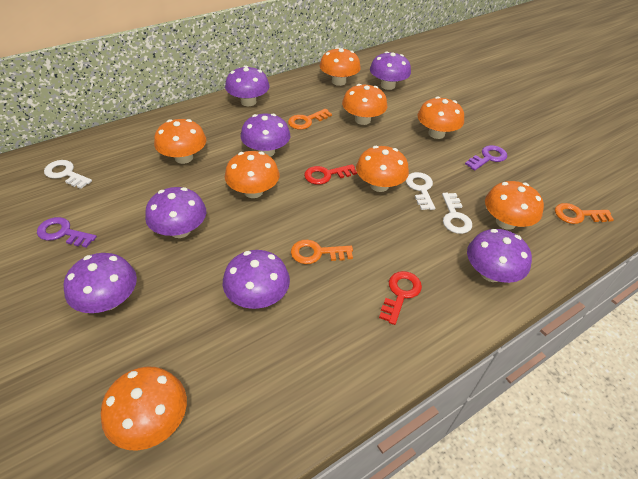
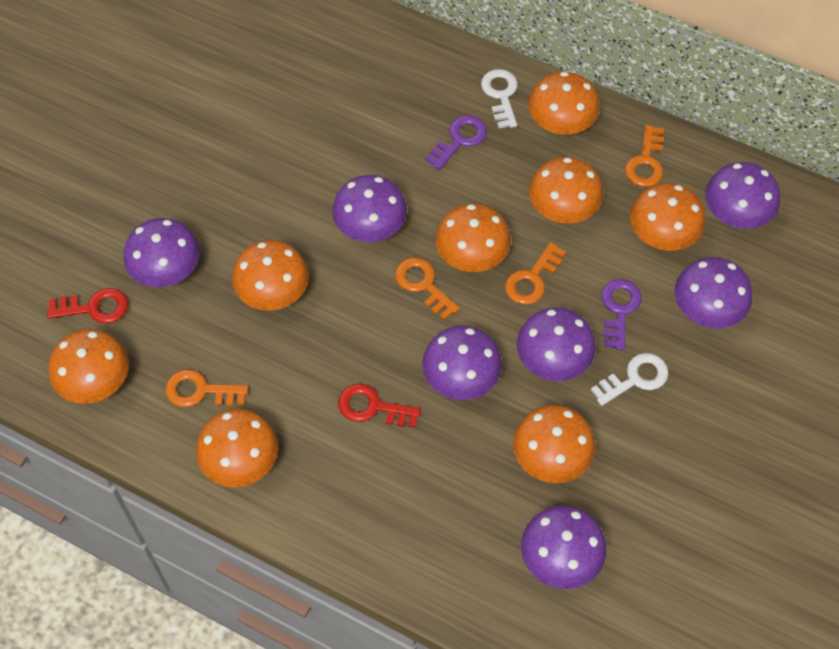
orange key: 3 -> 4
white key: 3 -> 2

